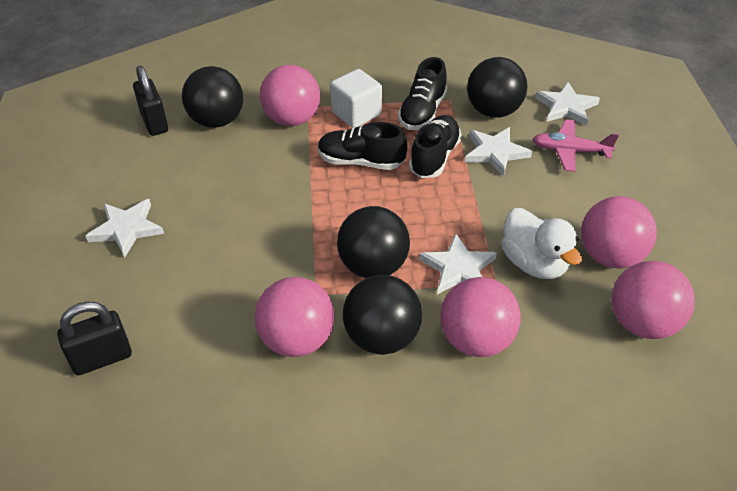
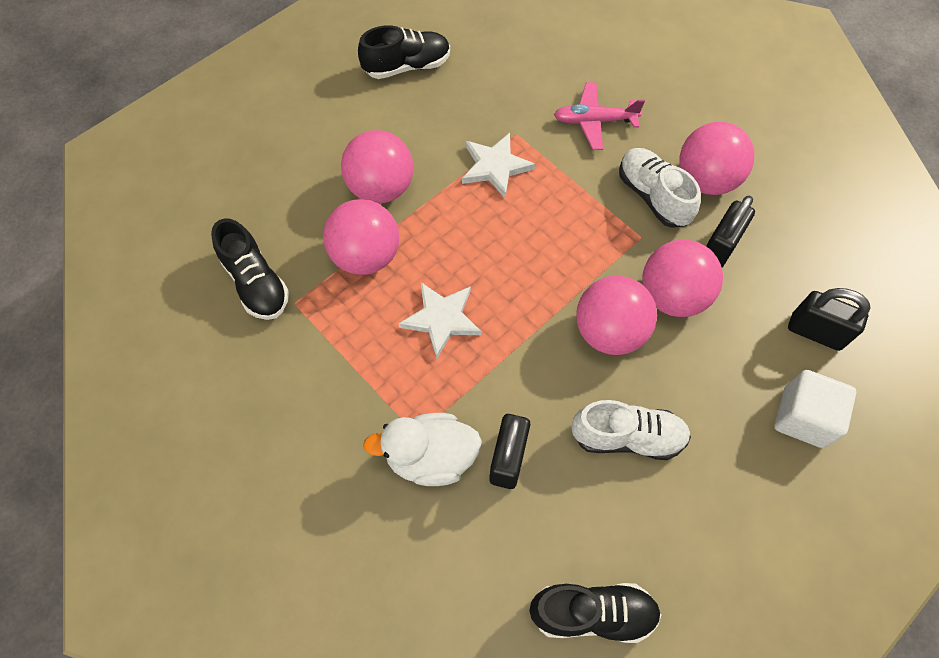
black ball: 4 -> 0
black padlock: 2 -> 3
white shoe: 0 -> 2
white star: 4 -> 2

